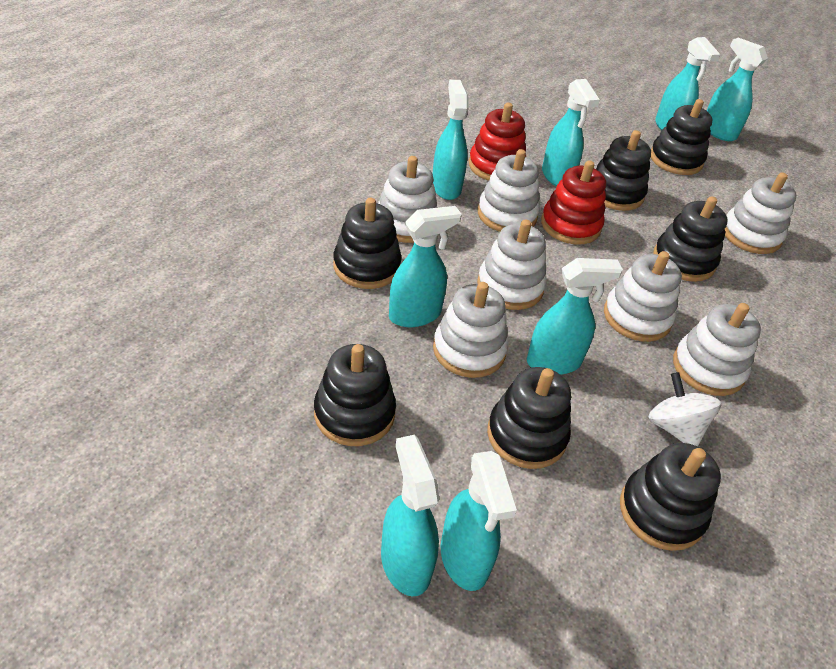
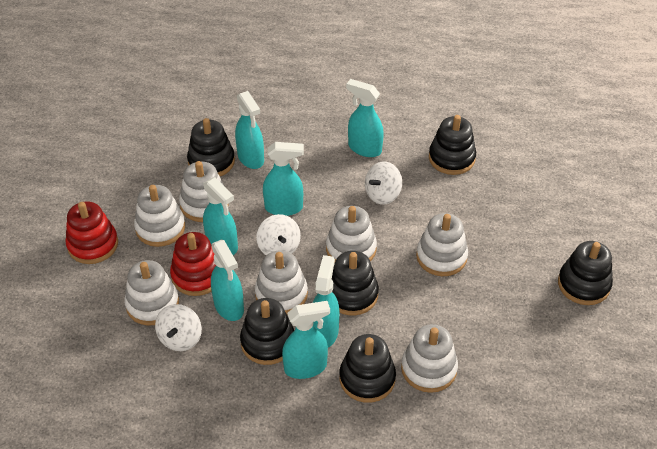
black stacking toy: 7 -> 6
turquoise spray bottle: 8 -> 7
white spinning top: 1 -> 3

